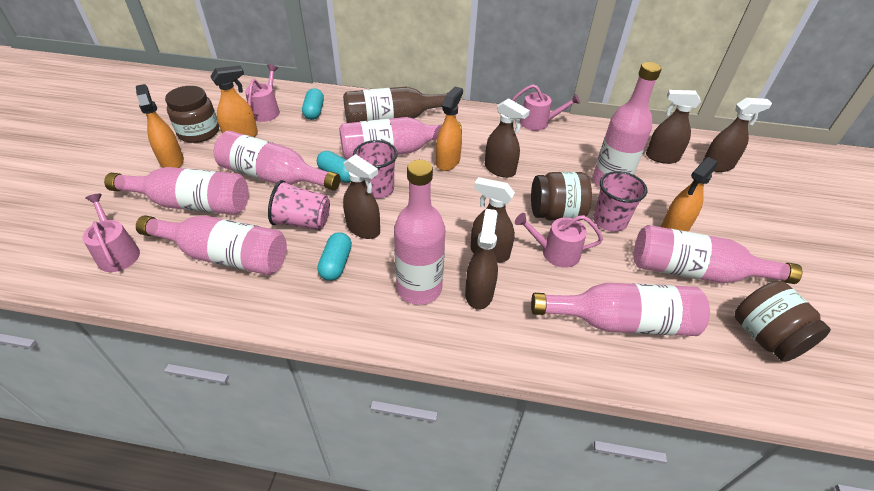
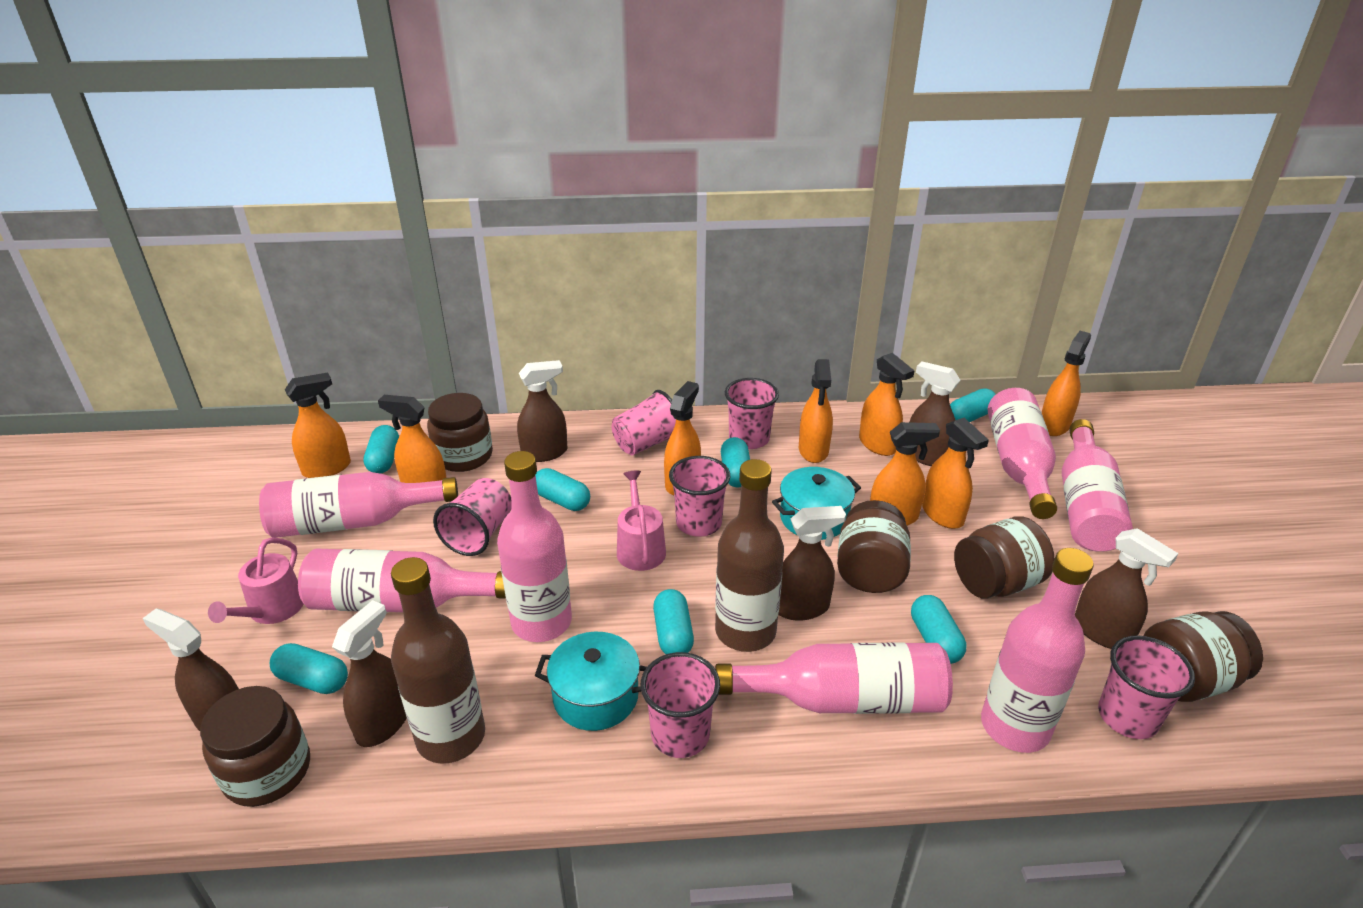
brown bottle: 1 -> 2
brown jar: 3 -> 5
orange spray bottle: 4 -> 8
pink bottle: 8 -> 7
pink cup: 3 -> 6
pink watering can: 4 -> 2
turquoise capsule: 3 -> 7
turquoise pot: 0 -> 2

